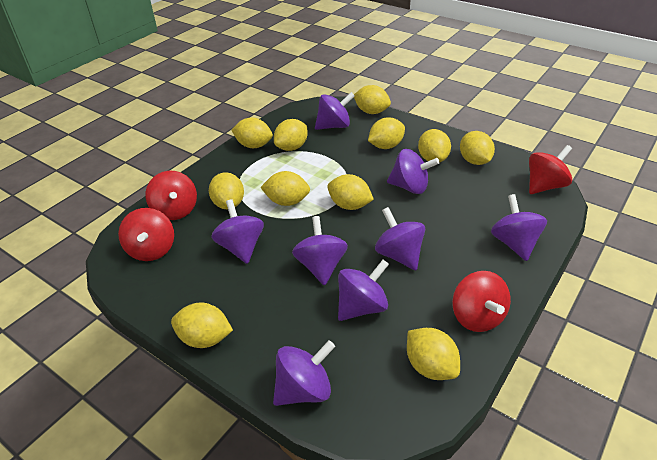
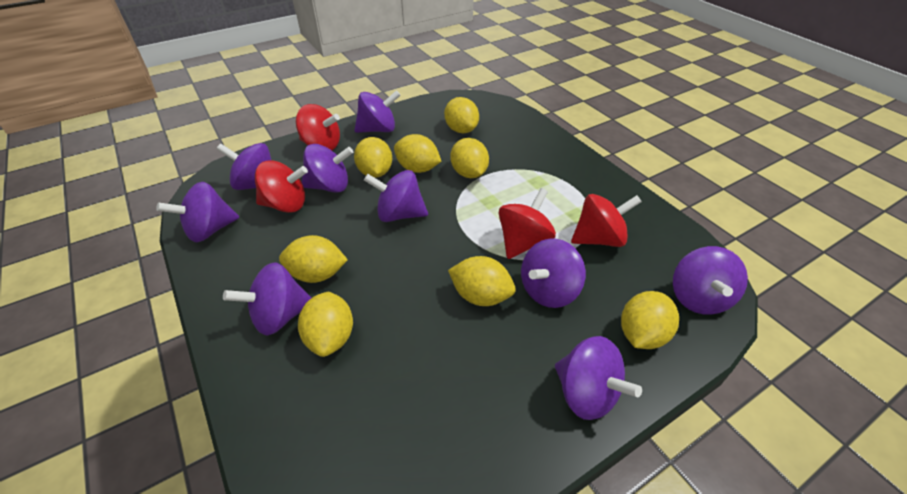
purple spinning top: 8 -> 9
yellow lemon: 11 -> 8

